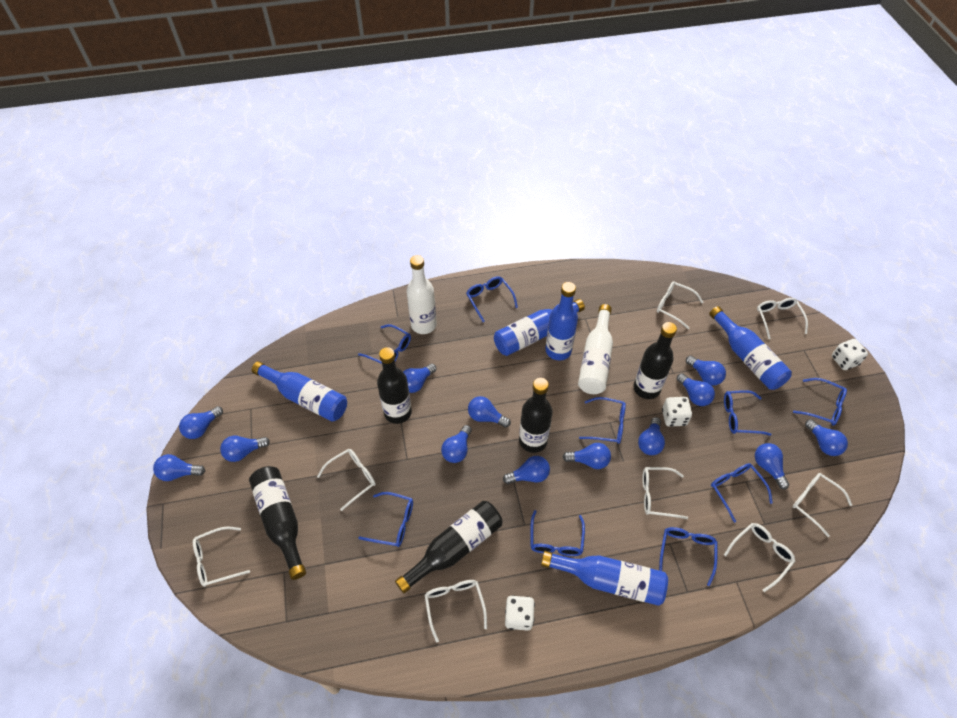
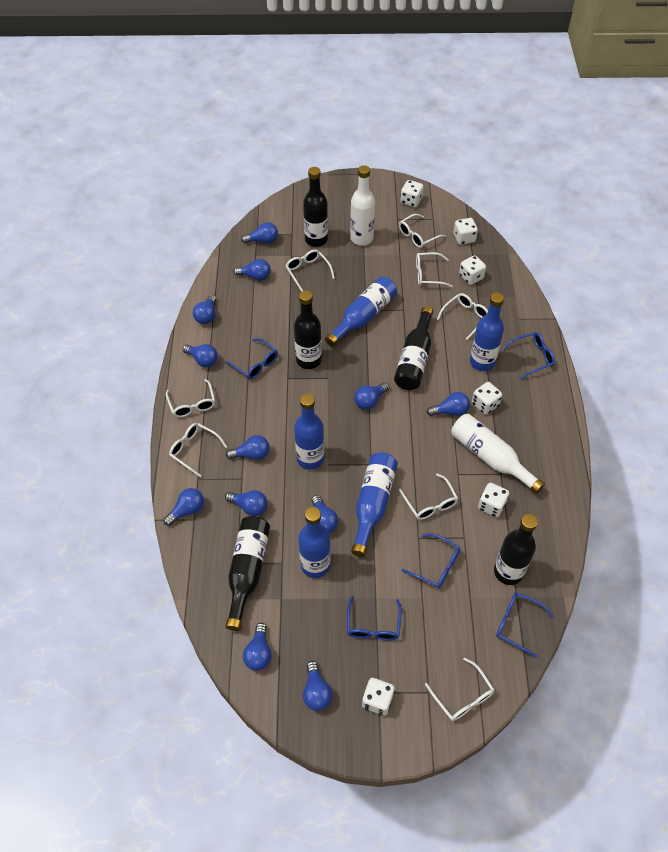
blue glasses: 9 -> 5
blue light bulb: 13 -> 12
white dice: 3 -> 6

